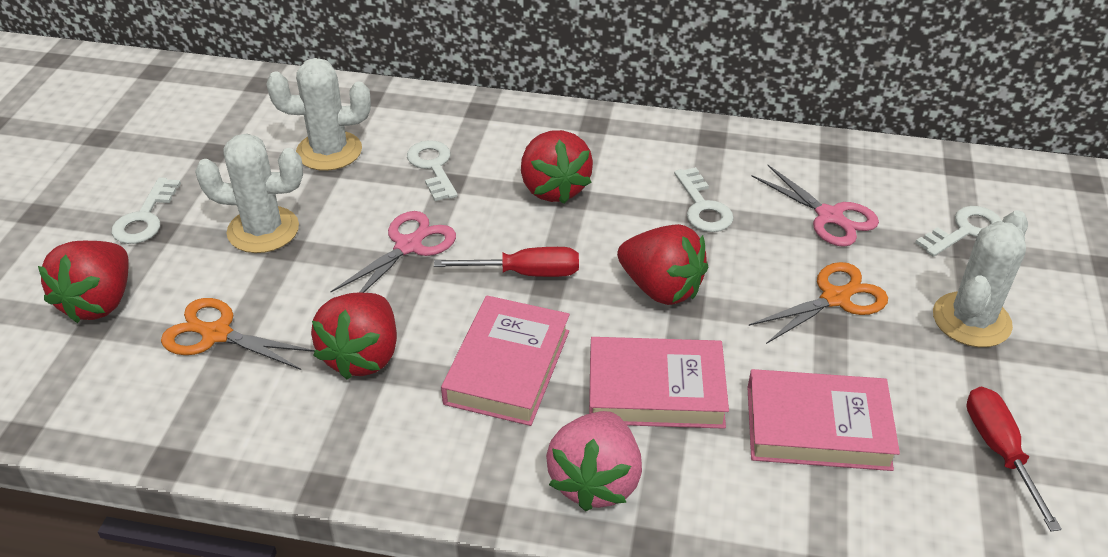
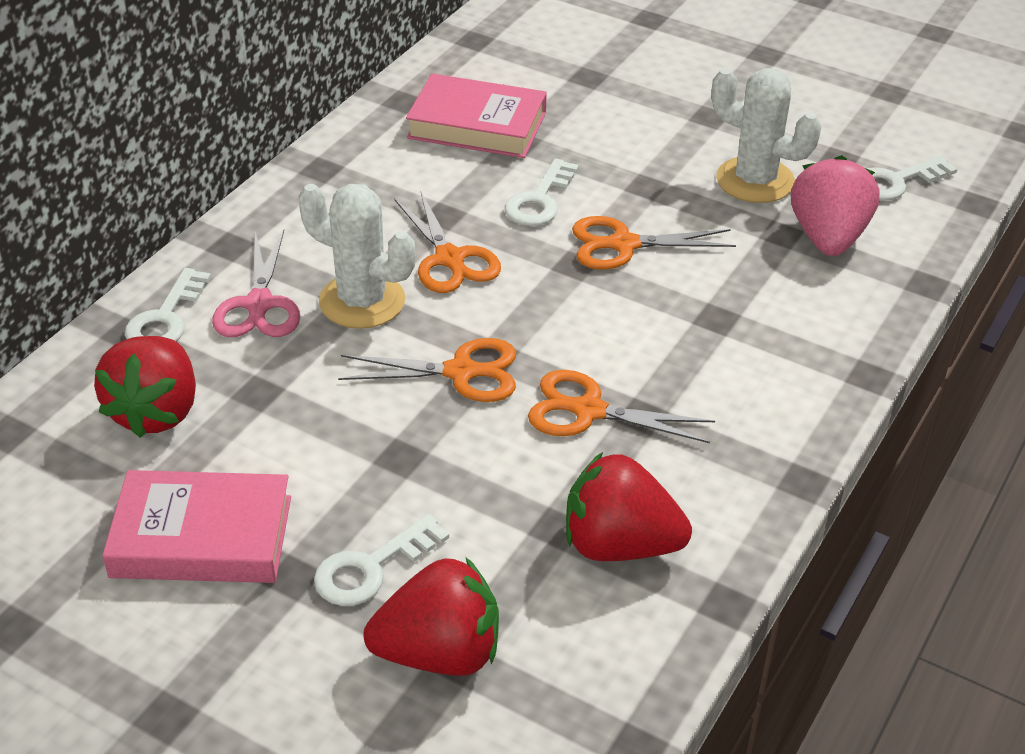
orange scissors: 2 -> 4
pink book: 3 -> 2
pink scissors: 2 -> 1
red screwdriver: 2 -> 0
red strawberry: 4 -> 3
white cactus: 3 -> 2

